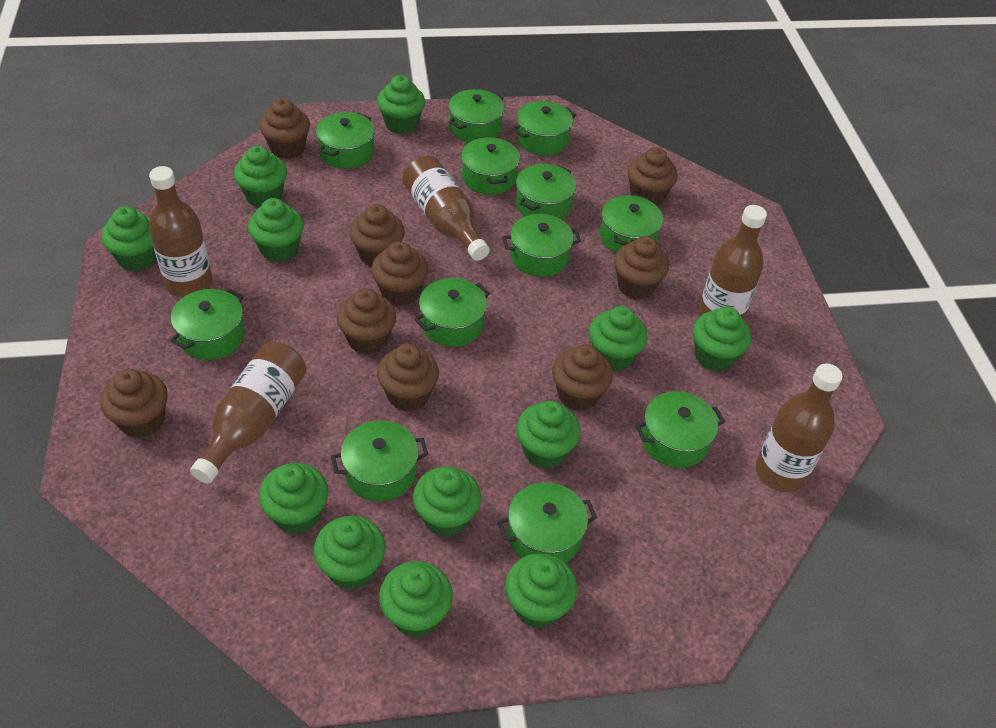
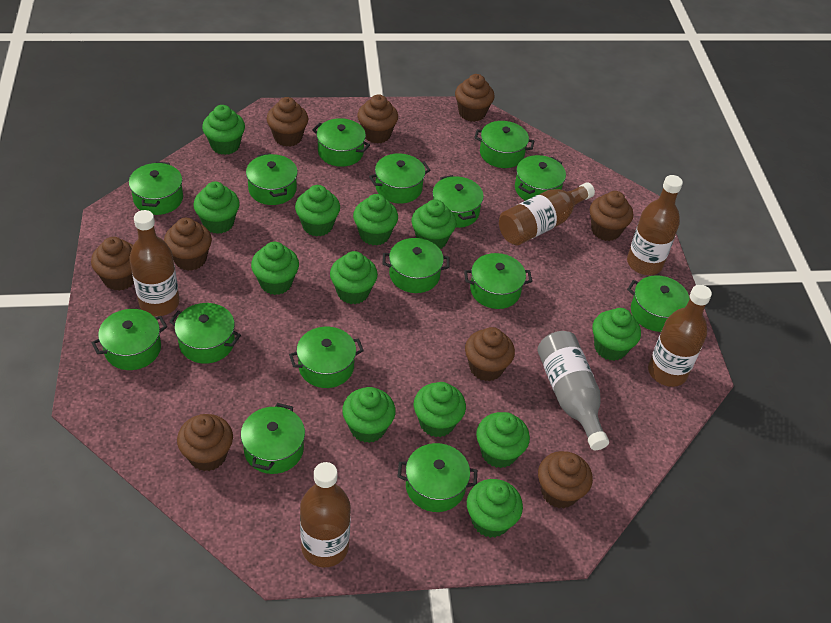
green pot: 12 -> 15
grey bottle: 0 -> 1

